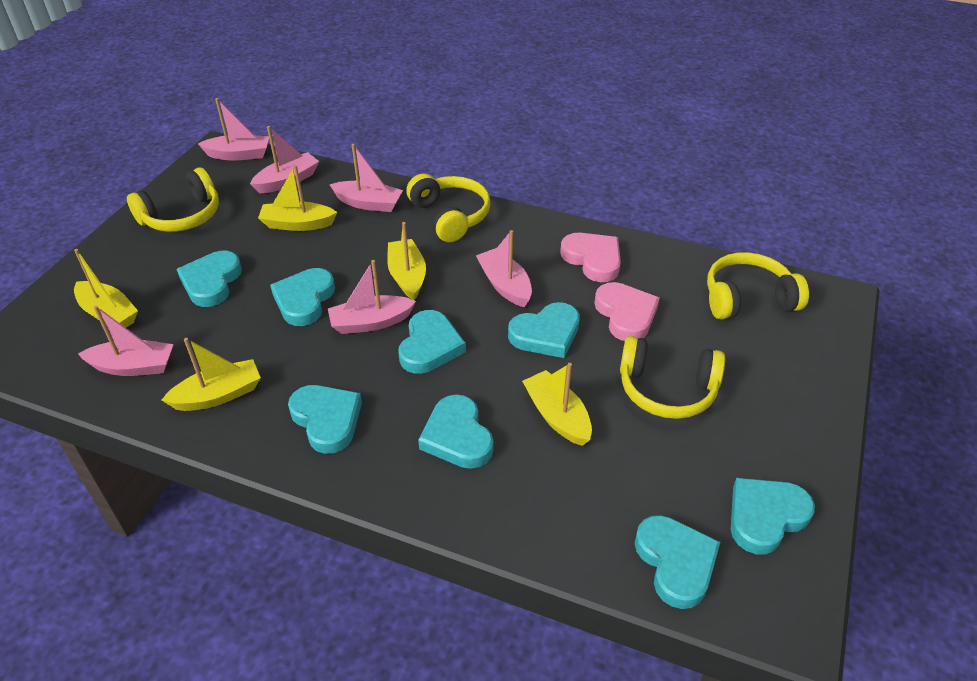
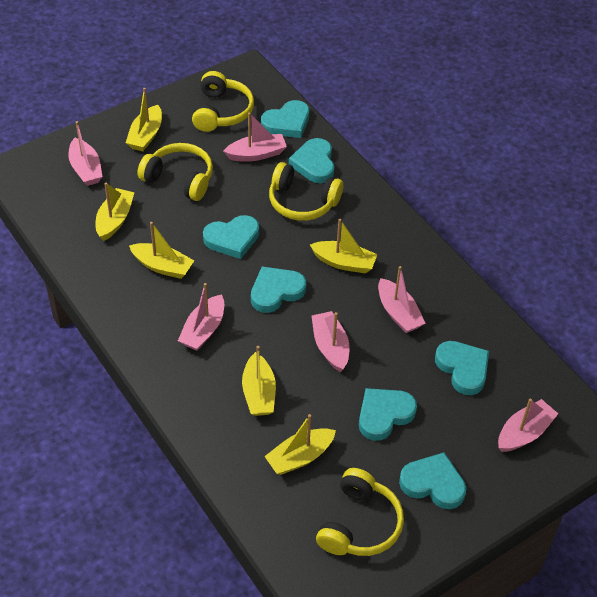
pink heart: 2 -> 0
turquoise heart: 8 -> 7
yellow boat: 5 -> 6

